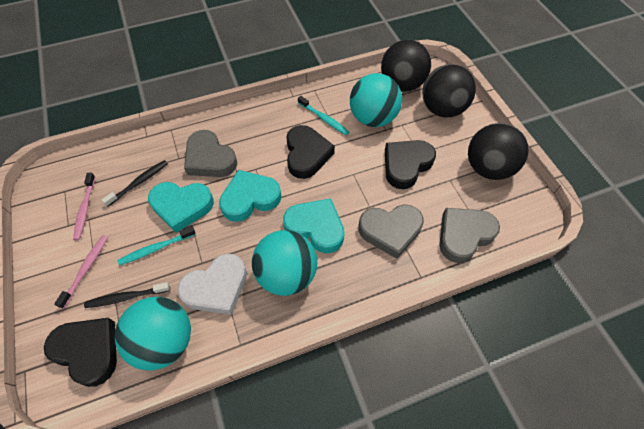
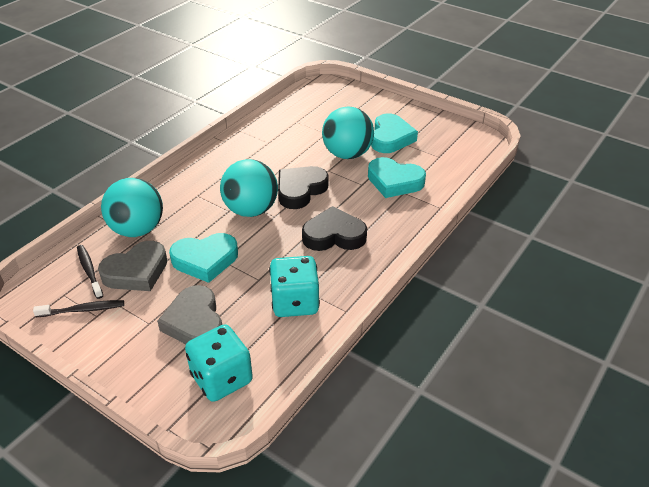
black ball: 3 -> 0
black heart: 3 -> 2
grey heart: 3 -> 2
pink toothbrush: 2 -> 0
turquoise dice: 0 -> 2
turquoise toothbrush: 2 -> 0
white heart: 1 -> 0

